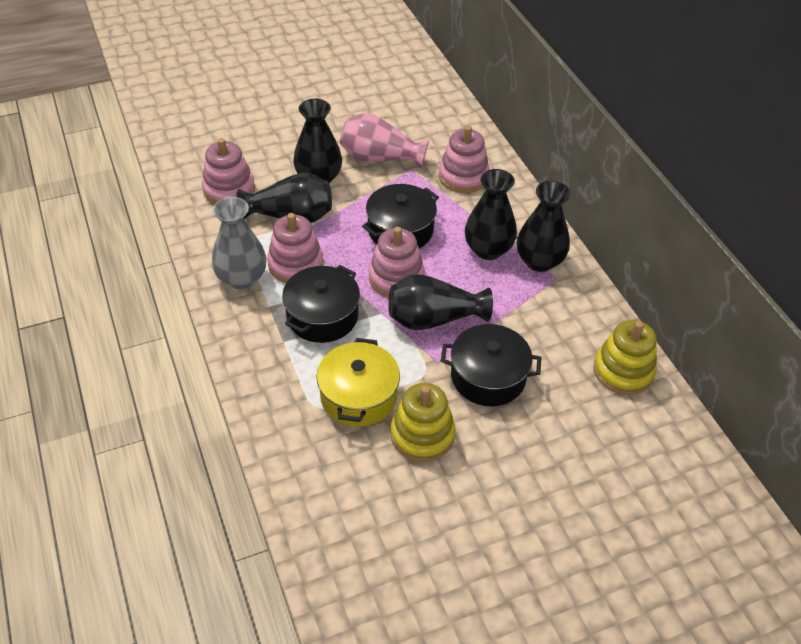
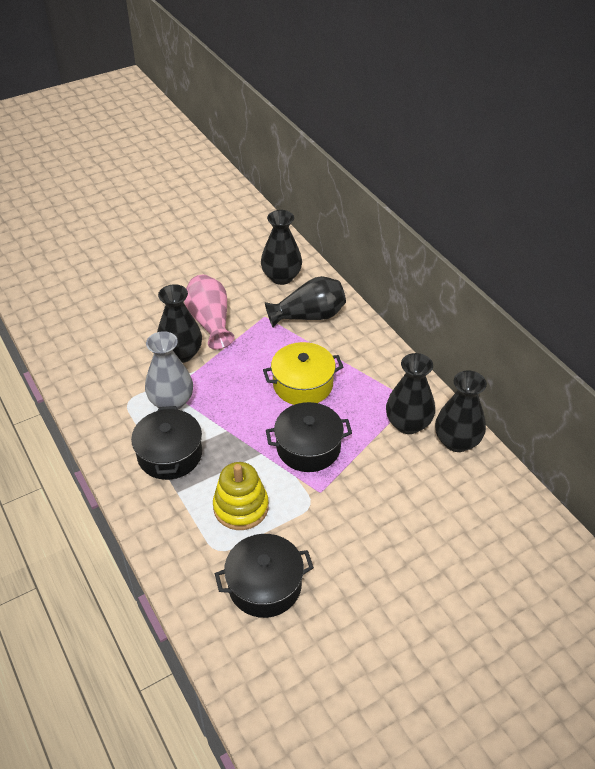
pink stacking toy: 4 -> 0
yellow stacking toy: 2 -> 1

